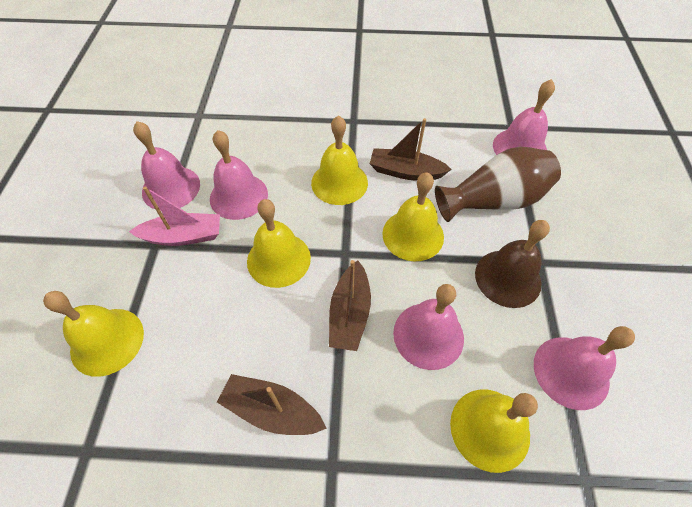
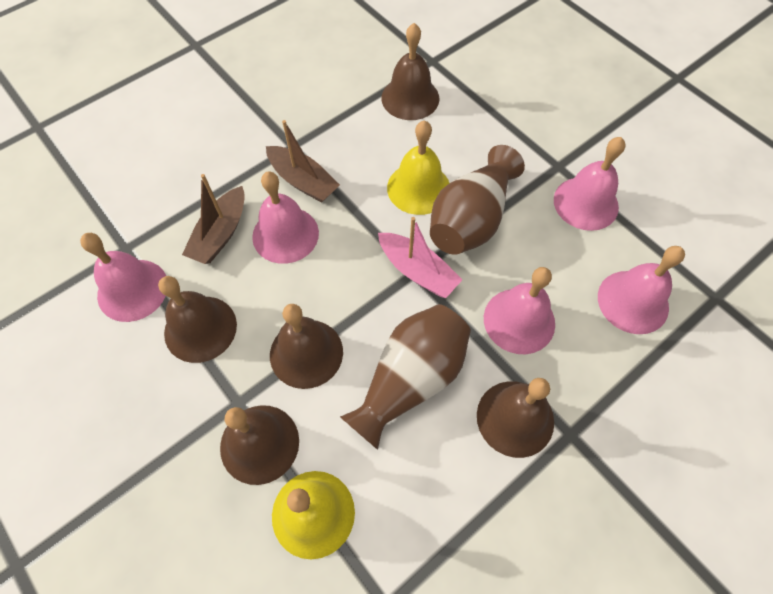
brown bell: 1 -> 5
brown boat: 3 -> 2
brown vase: 1 -> 2
yellow bell: 5 -> 2

